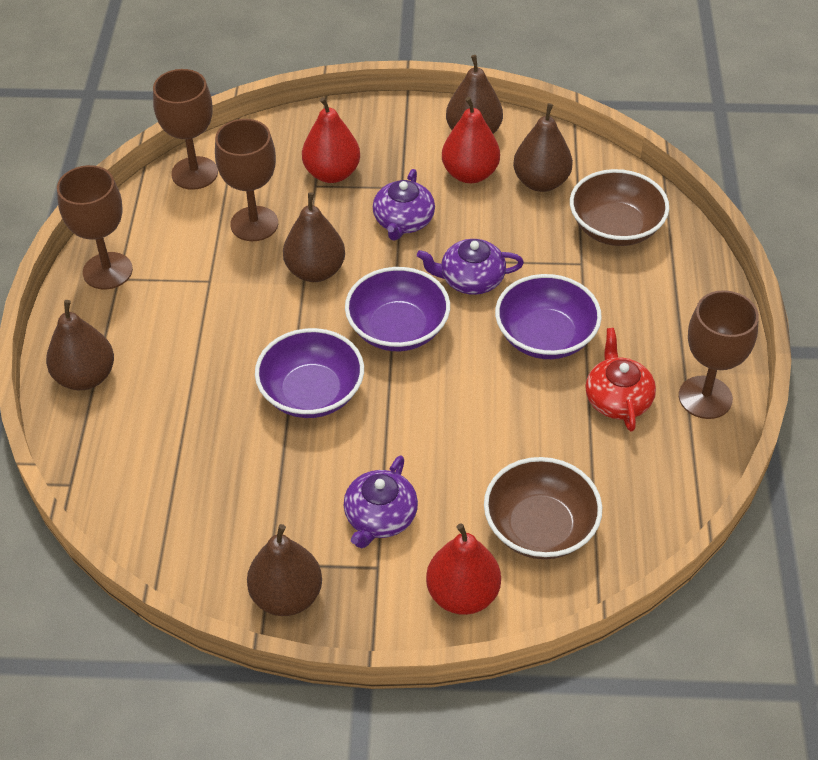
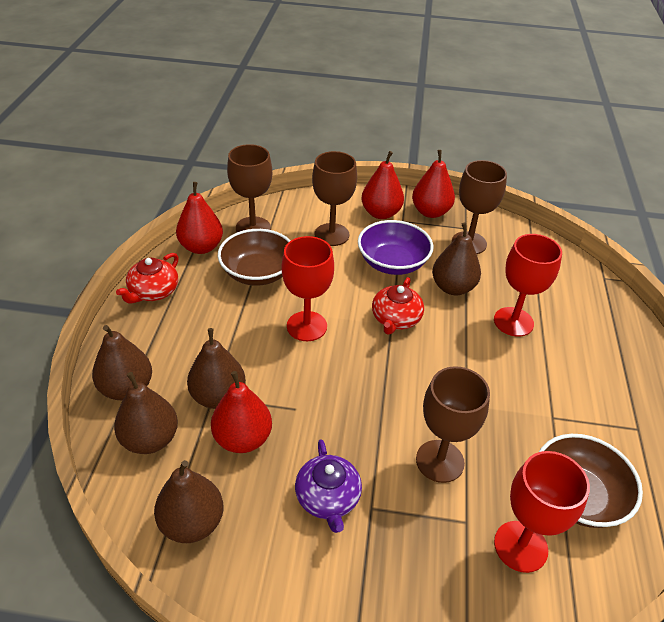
purple bowl: 3 -> 1
purple teapot: 3 -> 1
red goblet: 0 -> 3
red pear: 3 -> 4
red teapot: 1 -> 2

